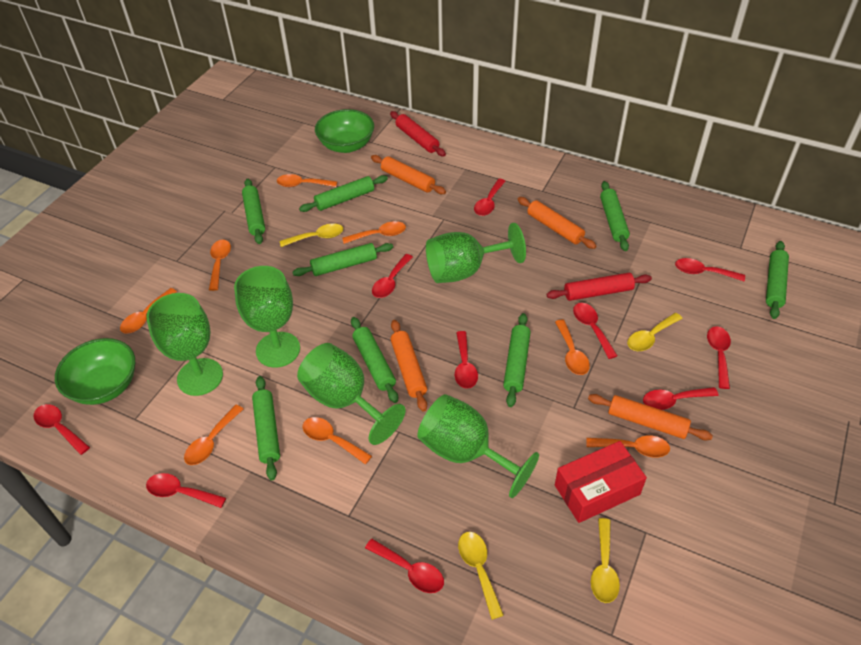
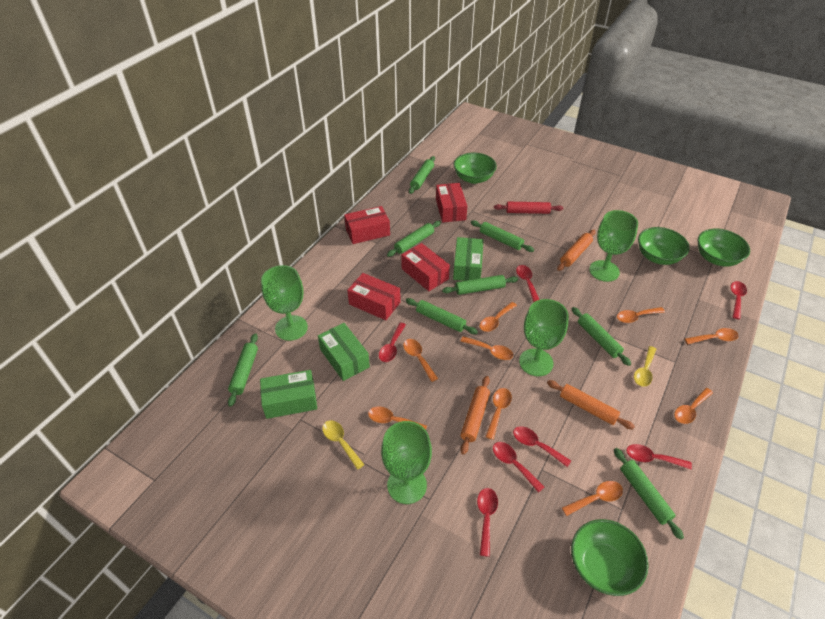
green bowl: 2 -> 4
green box: 0 -> 3
green goblet: 5 -> 4
orange rolling pin: 4 -> 3
orange spoon: 8 -> 9
red box: 1 -> 4
red rolling pin: 2 -> 1
red spoon: 10 -> 7
yellow spoon: 4 -> 2

